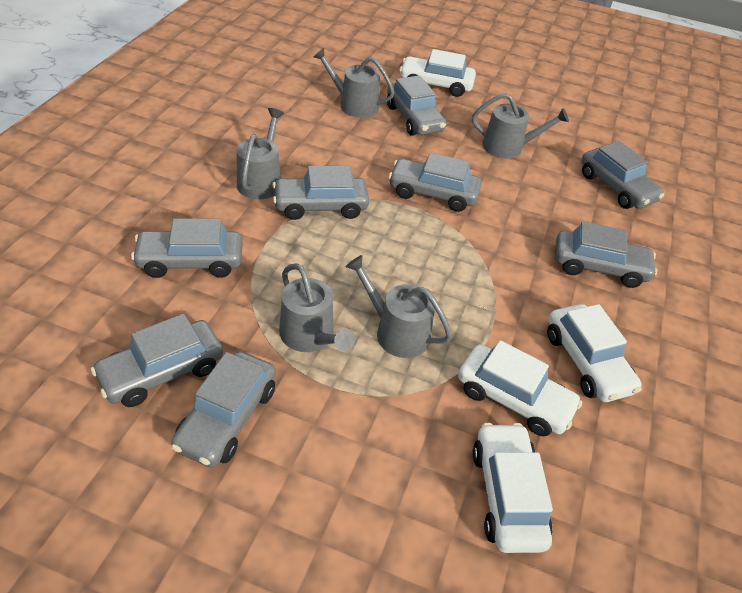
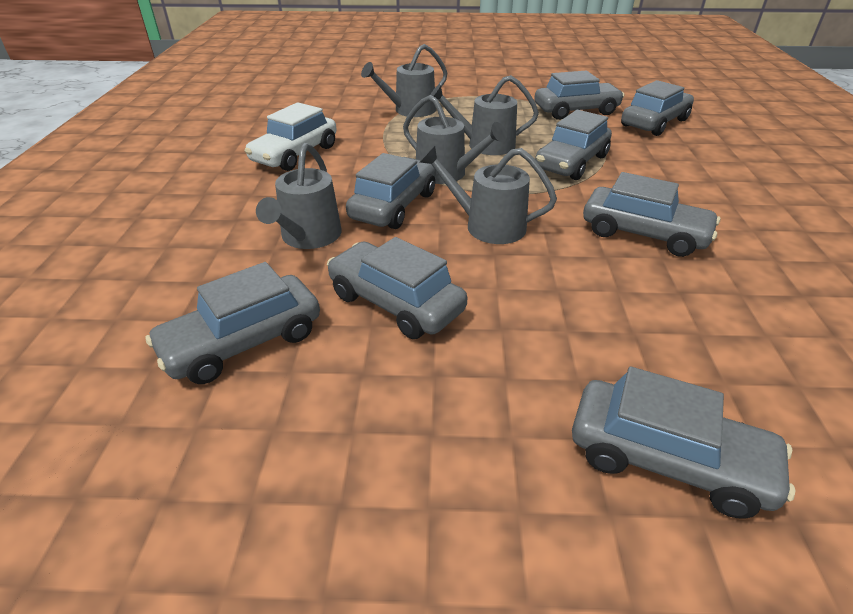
white car: 4 -> 1

